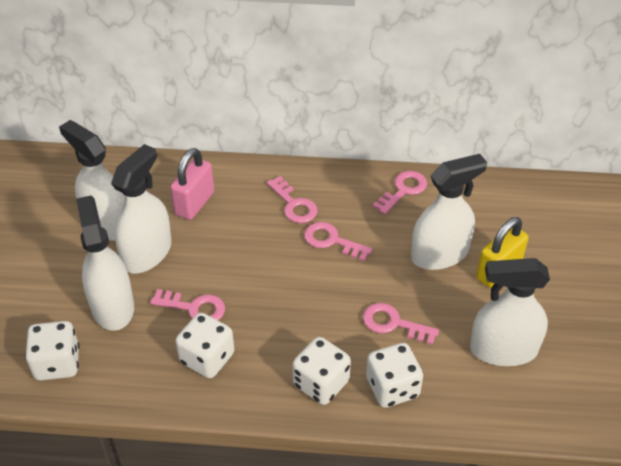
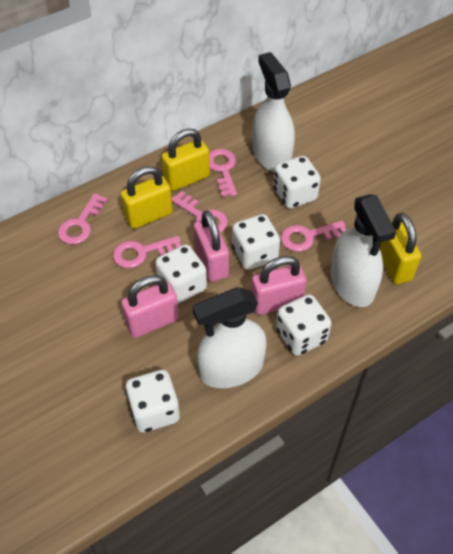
pink padlock: 1 -> 3
white dice: 4 -> 5
white spray bottle: 5 -> 3
yellow padlock: 1 -> 3

